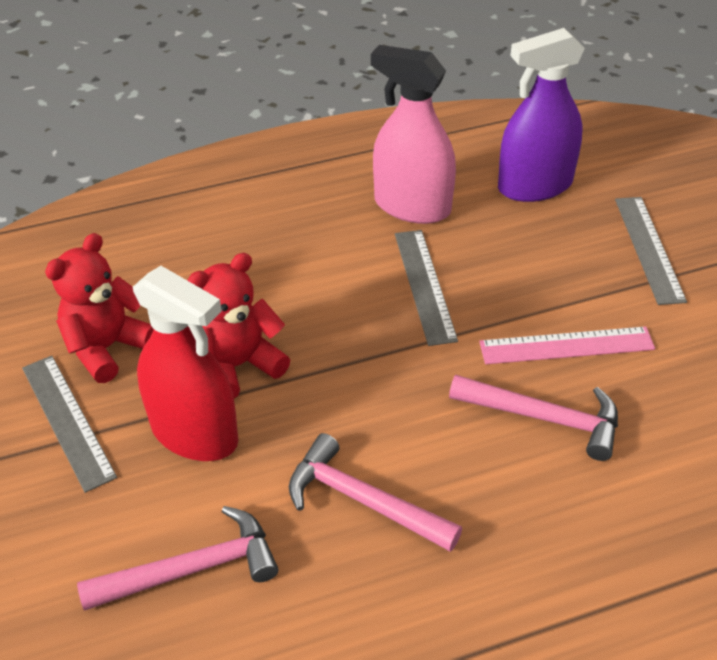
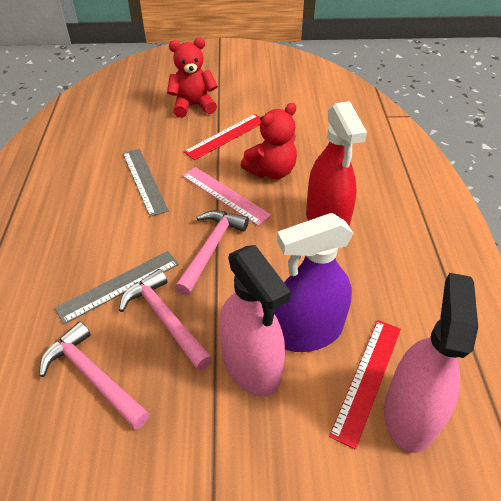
grey ruler: 3 -> 2
pink spray bottle: 1 -> 2
red ruler: 0 -> 2

